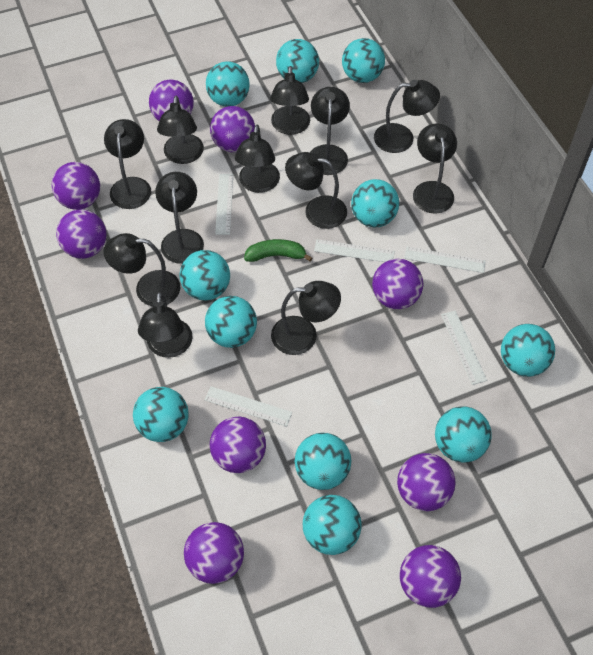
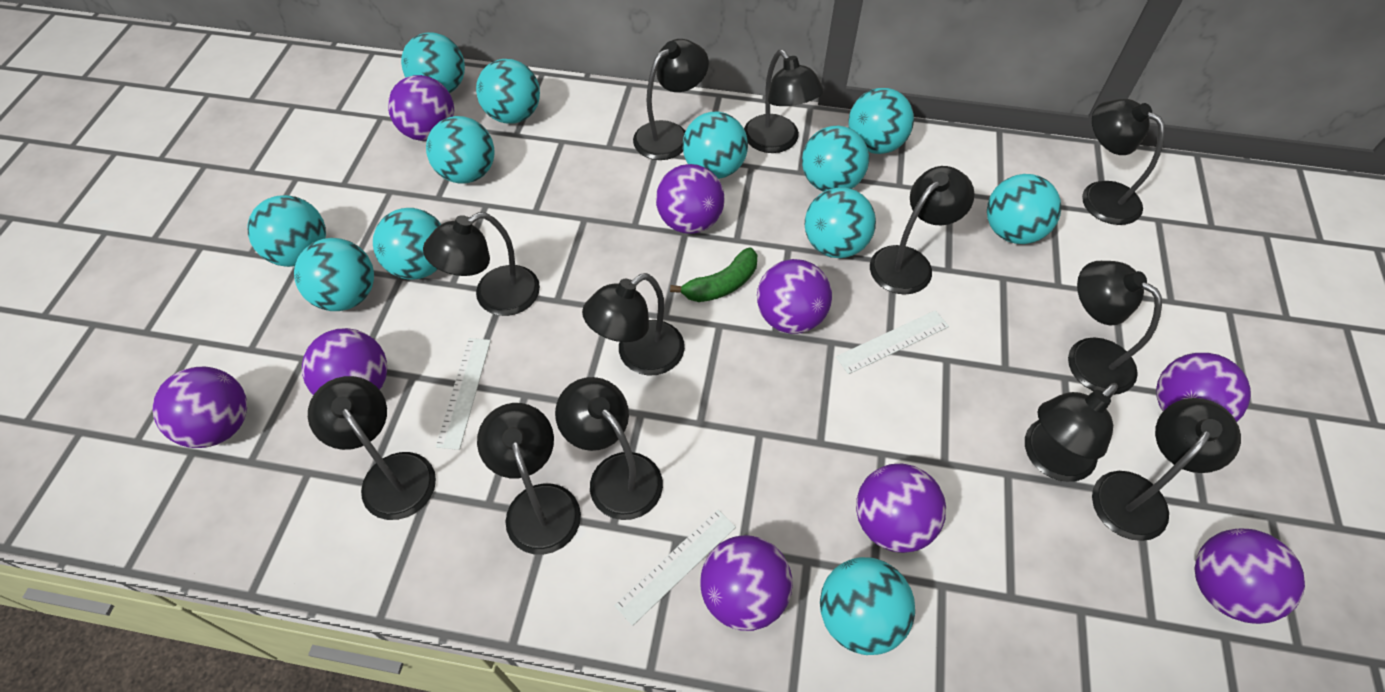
turquoise ball: 11 -> 12
white ruler: 5 -> 3

